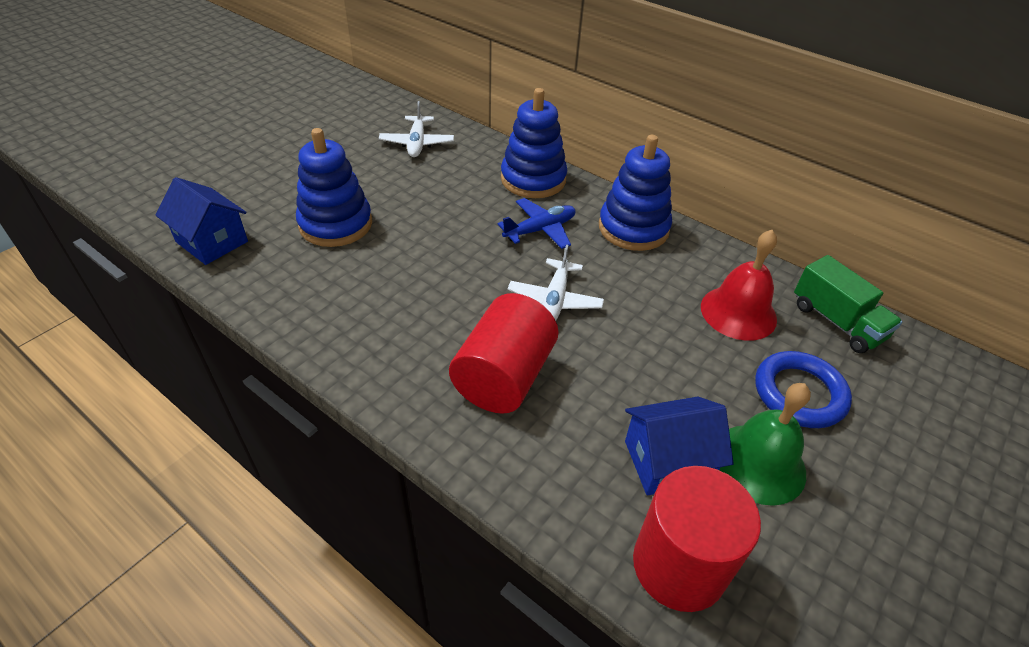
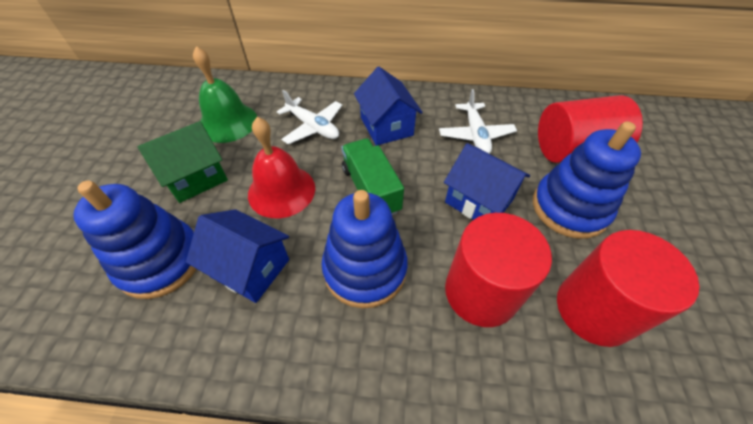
blue house: 2 -> 3
blue plane: 1 -> 0
blue ring: 1 -> 0
green house: 0 -> 1
red cylinder: 2 -> 3

